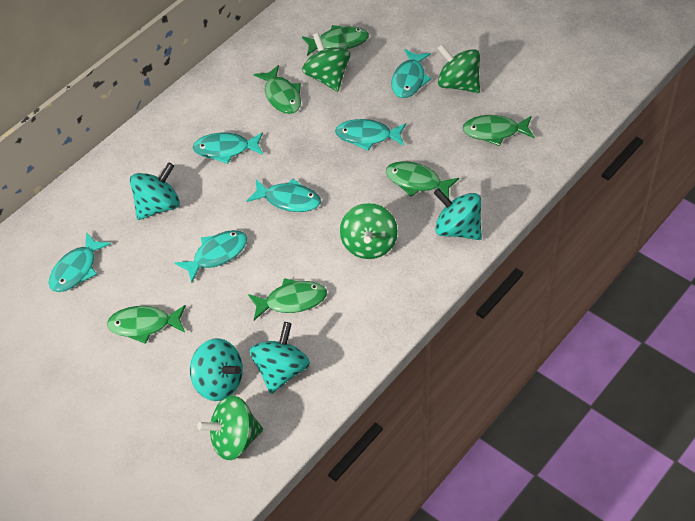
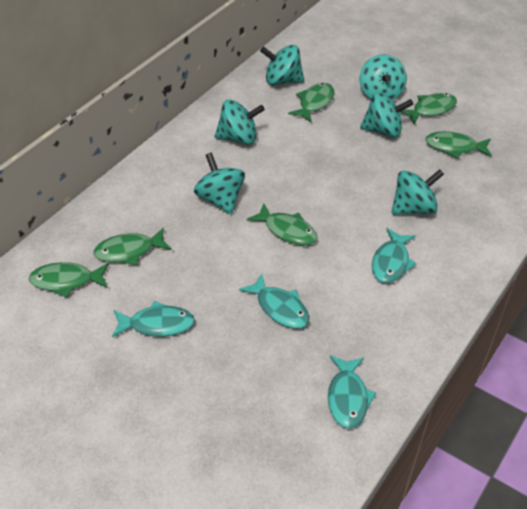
green spinning top: 4 -> 0
turquoise fish: 6 -> 4
turquoise spinning top: 4 -> 6

